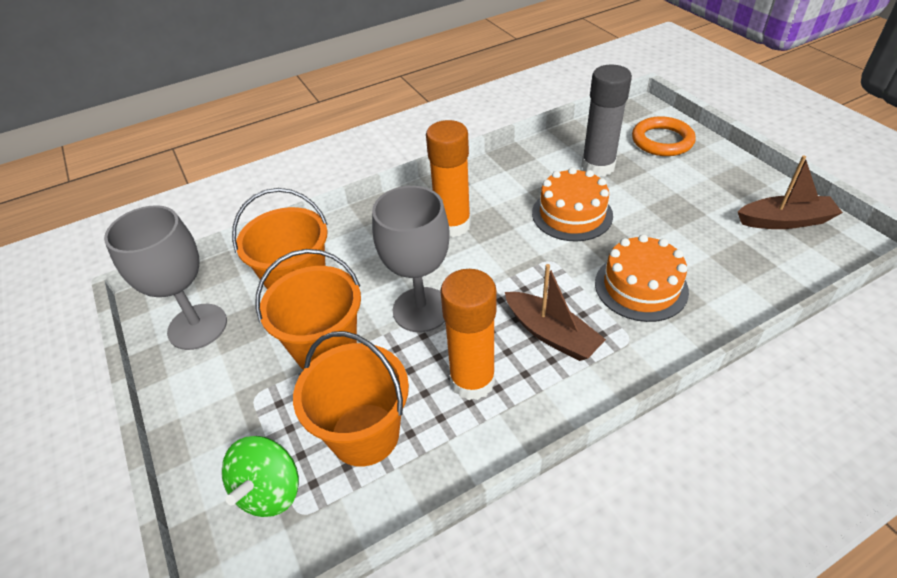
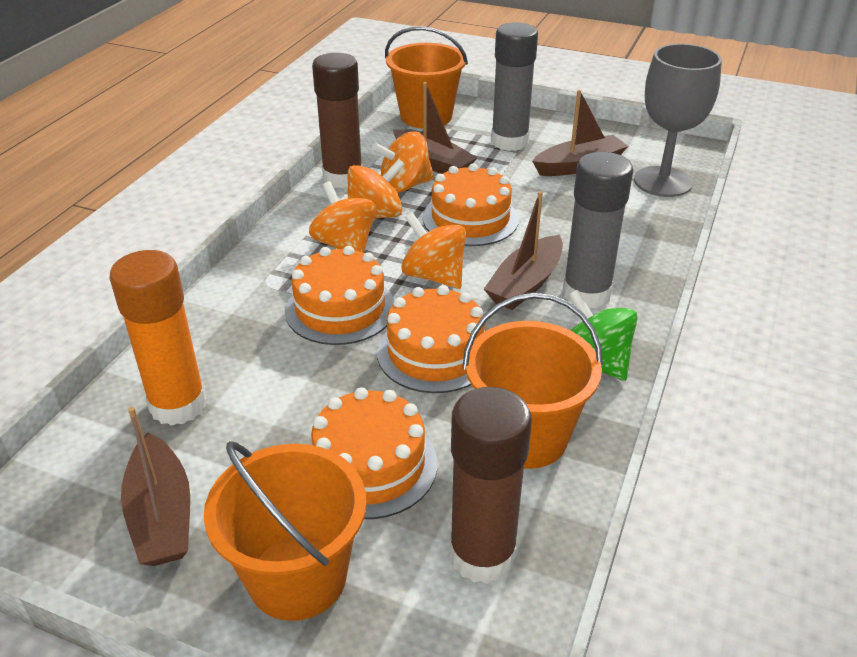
brown boat: 2 -> 4
brown glue stick: 0 -> 2
grey glue stick: 1 -> 2
grey goblet: 2 -> 1
orange cake: 2 -> 4
orange glue stick: 2 -> 1
orange ring: 1 -> 0
orange spinning top: 0 -> 4

